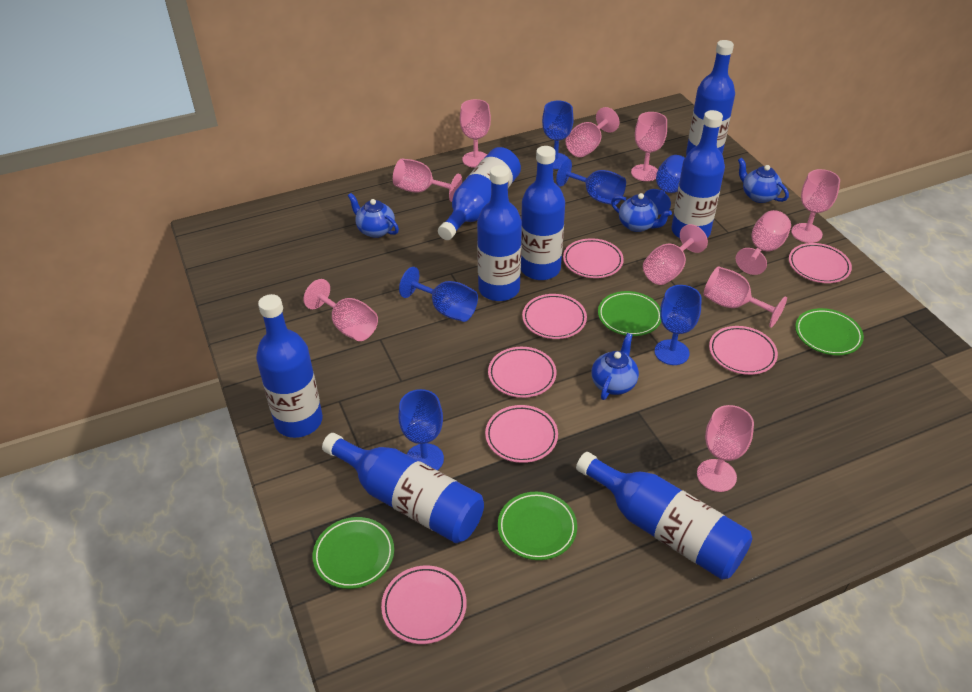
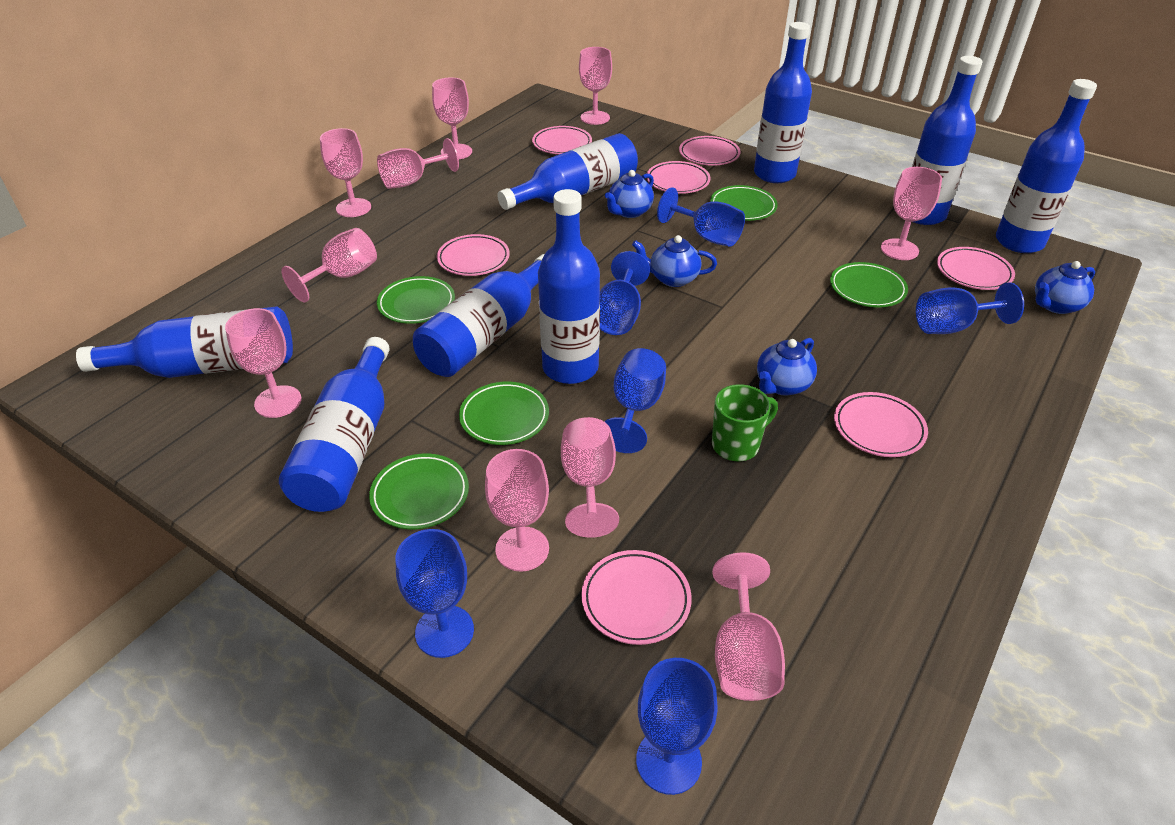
green mug: 0 -> 1
green plate: 4 -> 5

